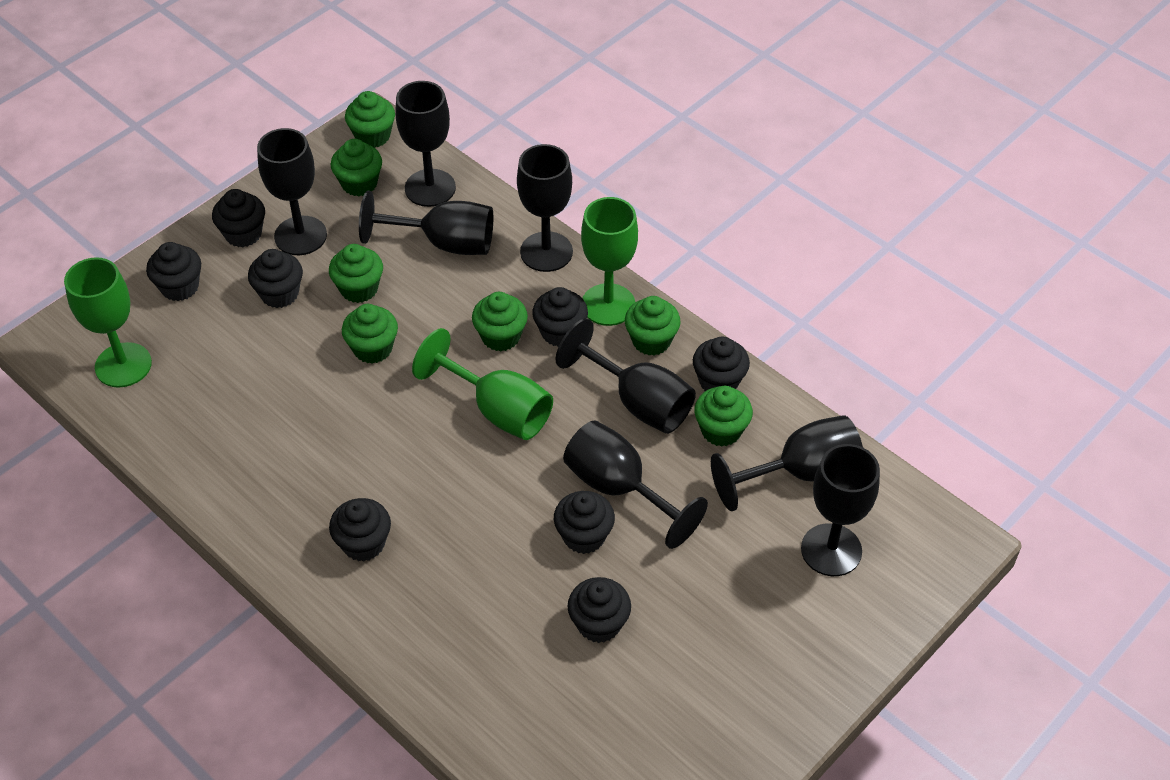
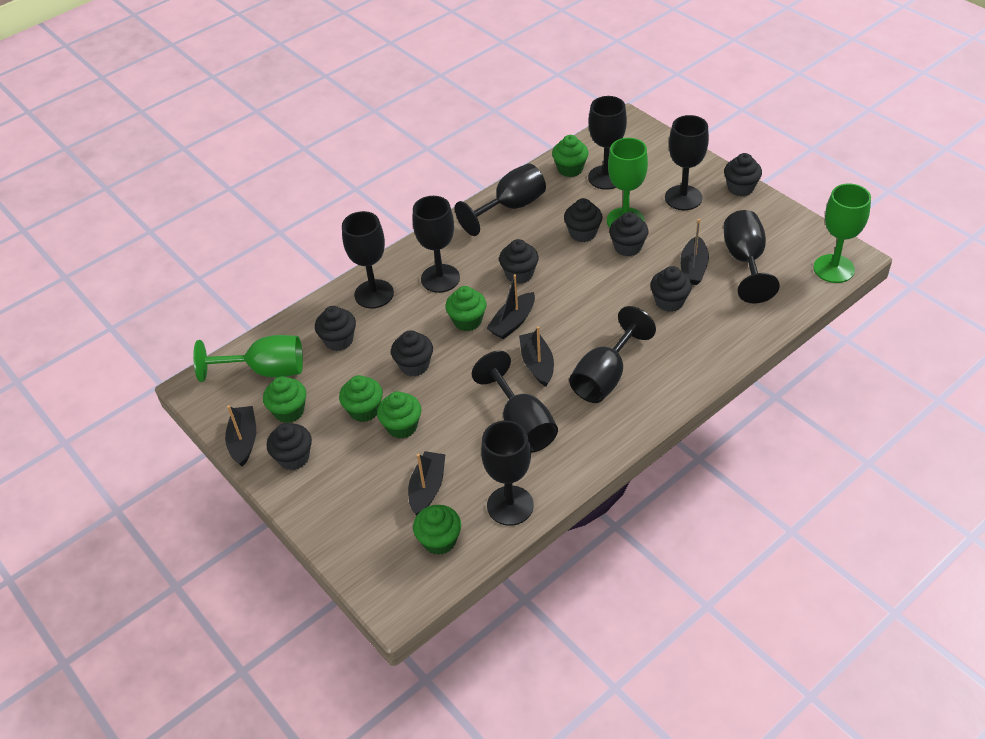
black boat: 0 -> 5
black goblet: 8 -> 9
green cupcake: 7 -> 6

